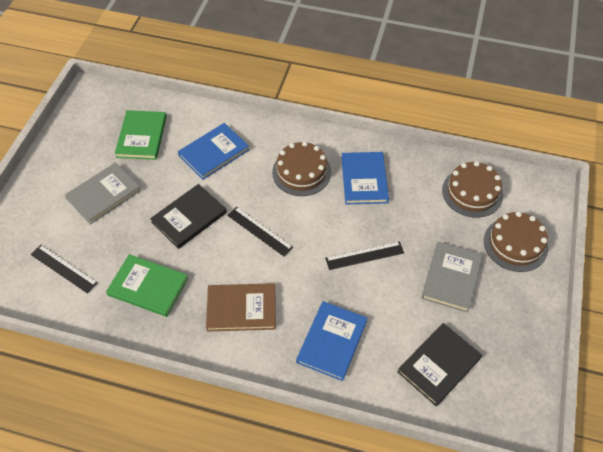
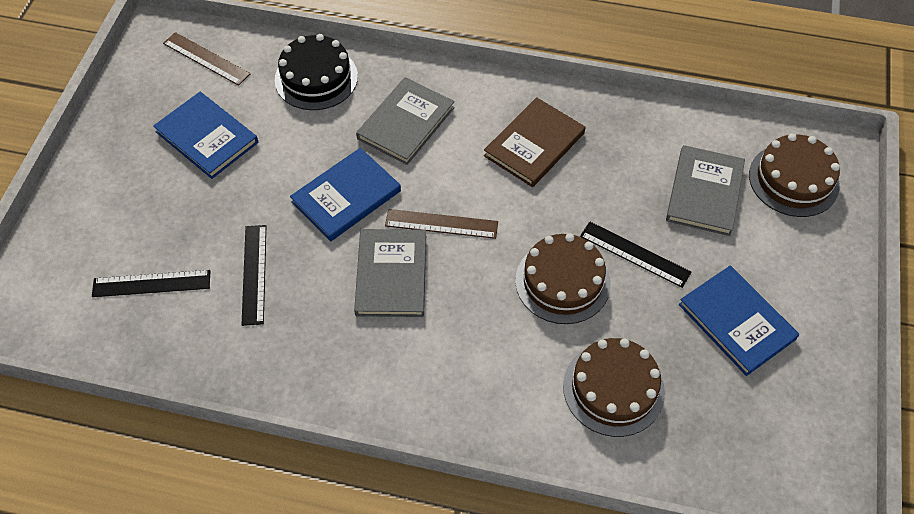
black book: 2 -> 0
black cake: 0 -> 1
brown ruler: 0 -> 2
green book: 2 -> 0
grey book: 2 -> 3

